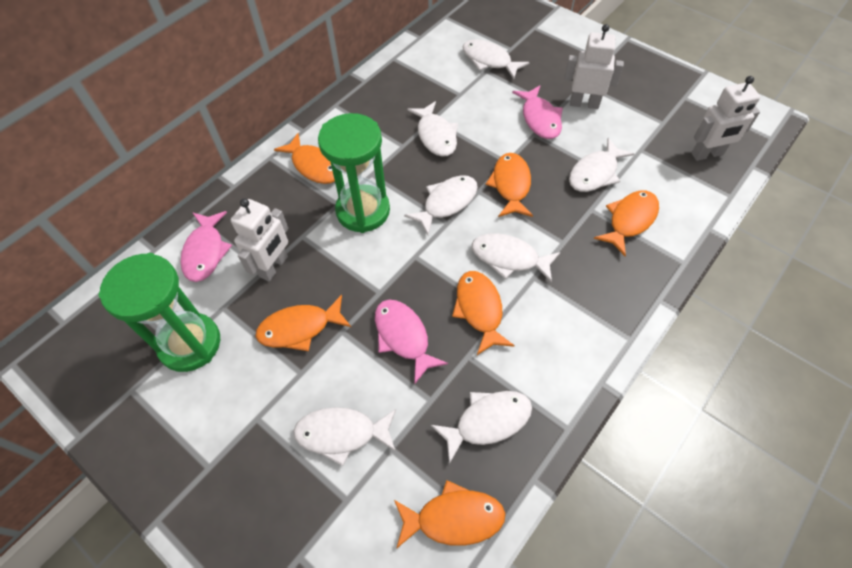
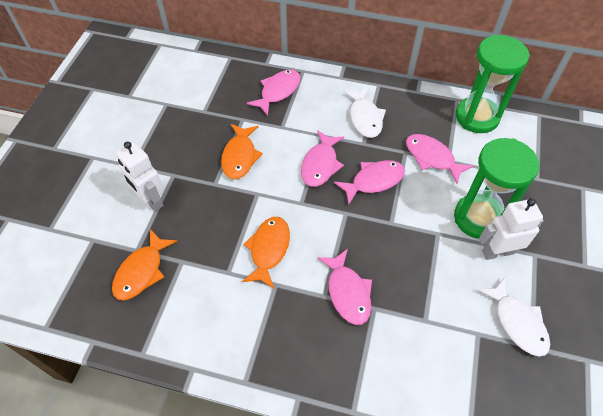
orange fish: 6 -> 3
pink fish: 3 -> 5
white fish: 7 -> 2
white robot: 3 -> 2

